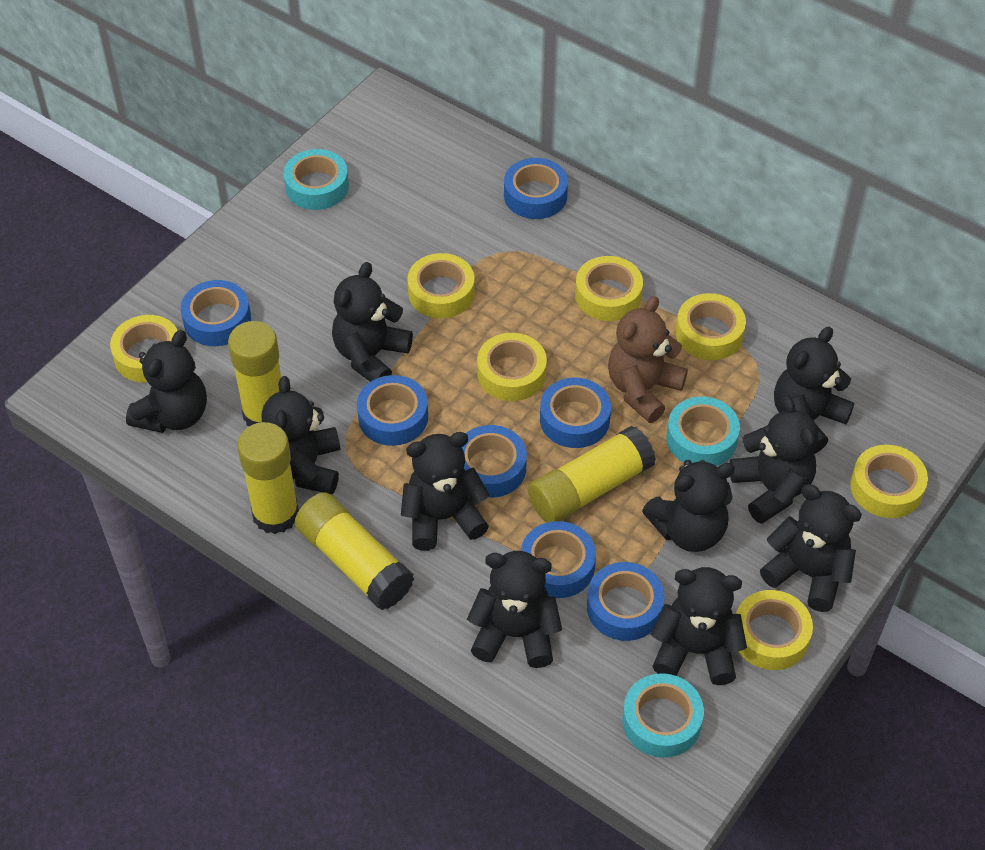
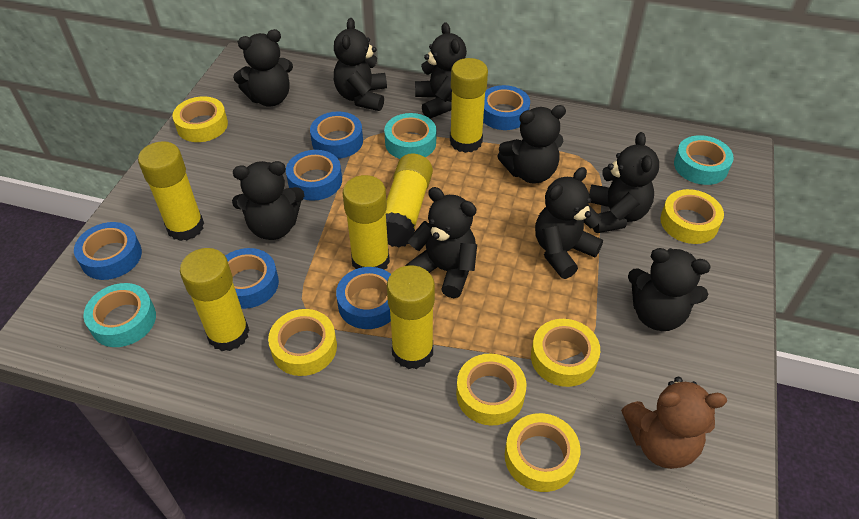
black teddy bear: 10 -> 9
blue tape: 7 -> 6
yellow glue stick: 4 -> 6
yellow tape: 7 -> 6

